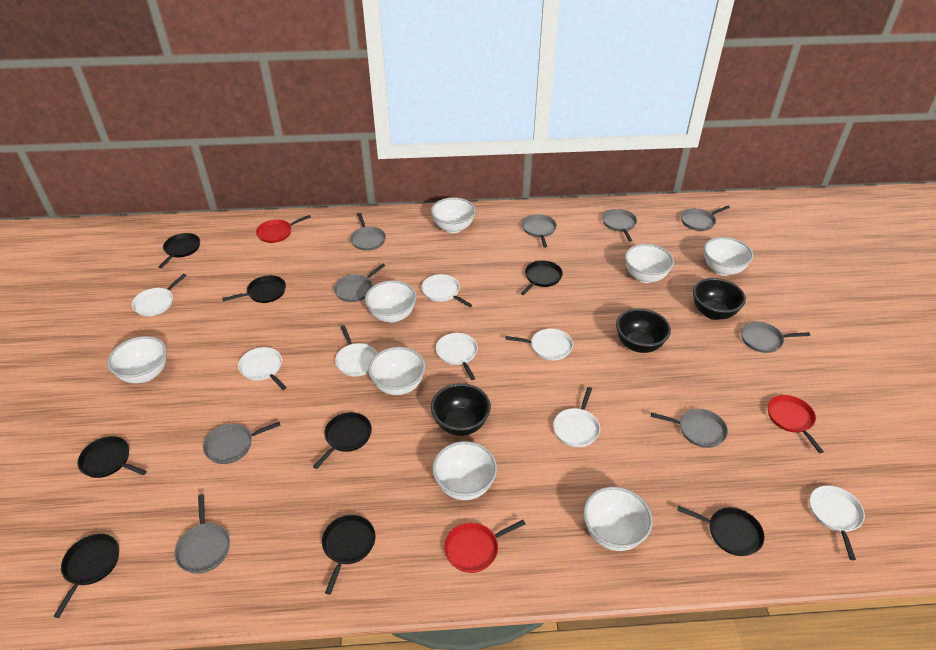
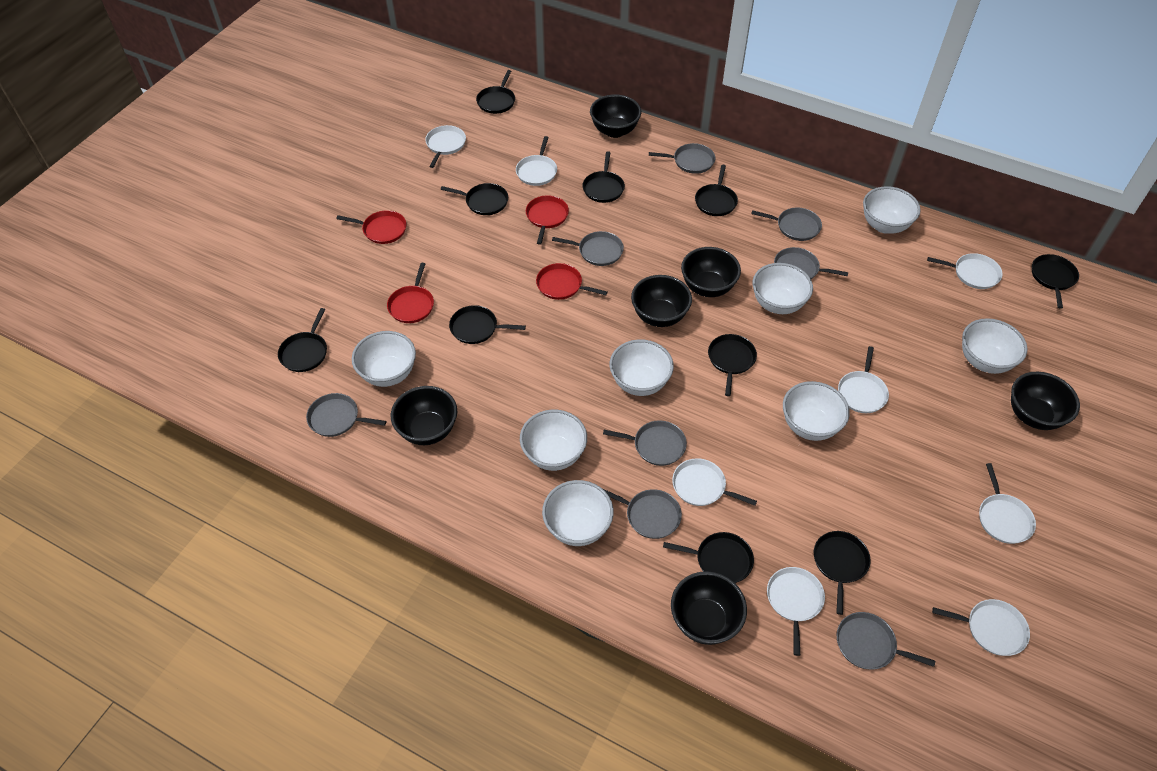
black bowl: 3 -> 6
black pan: 8 -> 10
grey pan: 9 -> 8
red pan: 3 -> 4

